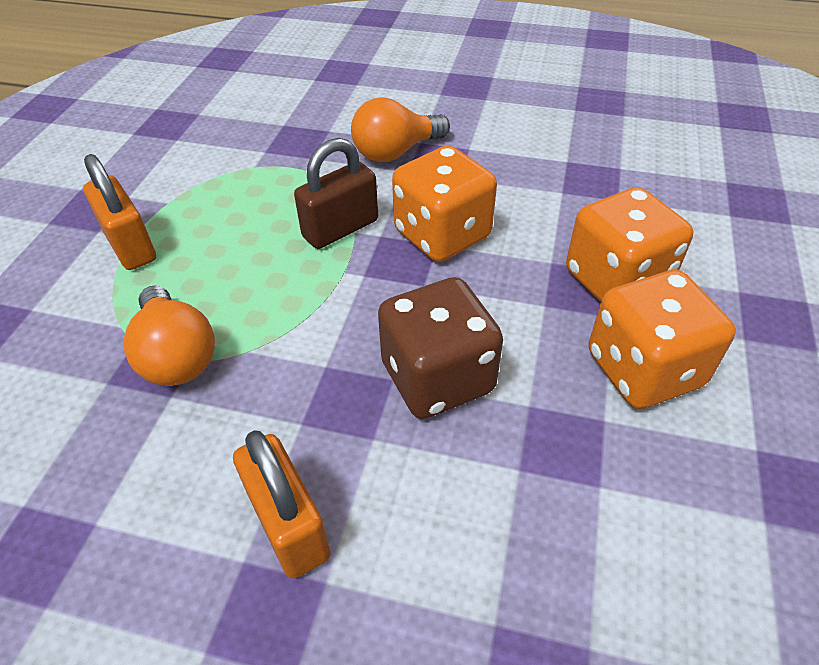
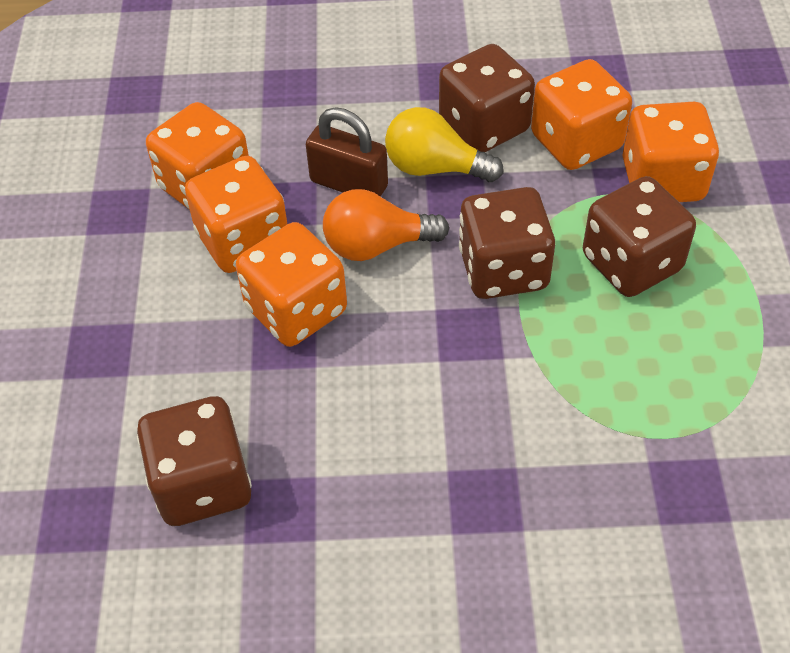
brown dice: 1 -> 4
orange dice: 3 -> 5
orange light bulb: 2 -> 1
orange padlock: 2 -> 0
yellow light bulb: 0 -> 1

